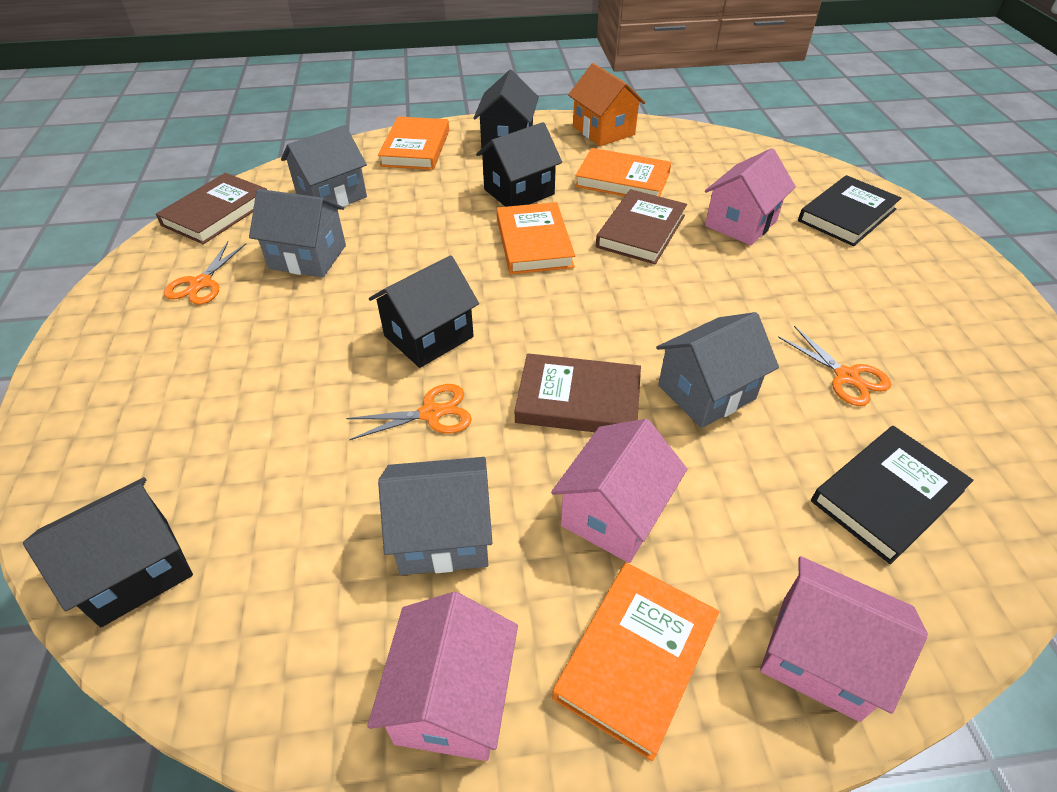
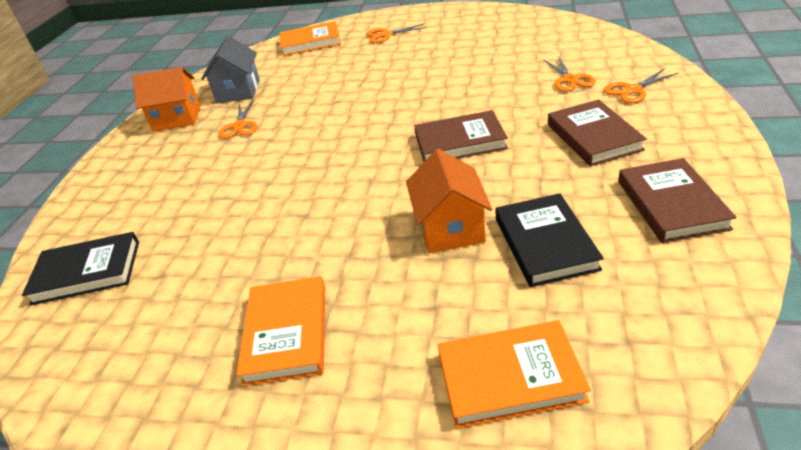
black house: 4 -> 0
grey house: 4 -> 1
orange book: 4 -> 3
orange house: 1 -> 2
orange scissors: 3 -> 4
pink house: 4 -> 0

